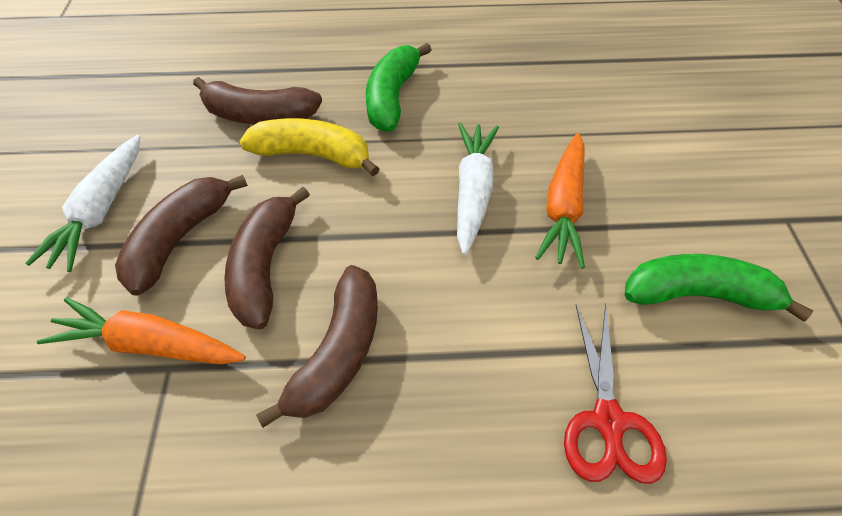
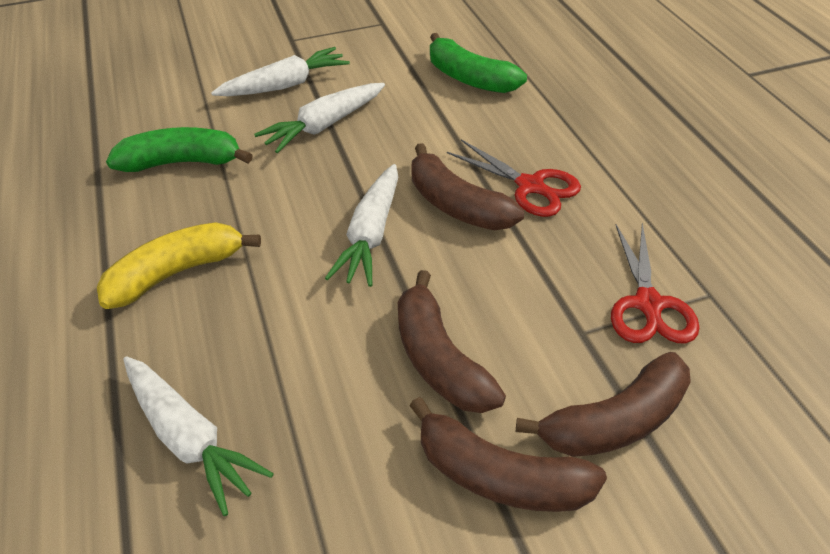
orange carrot: 2 -> 0
red scissors: 1 -> 2
white carrot: 2 -> 4

